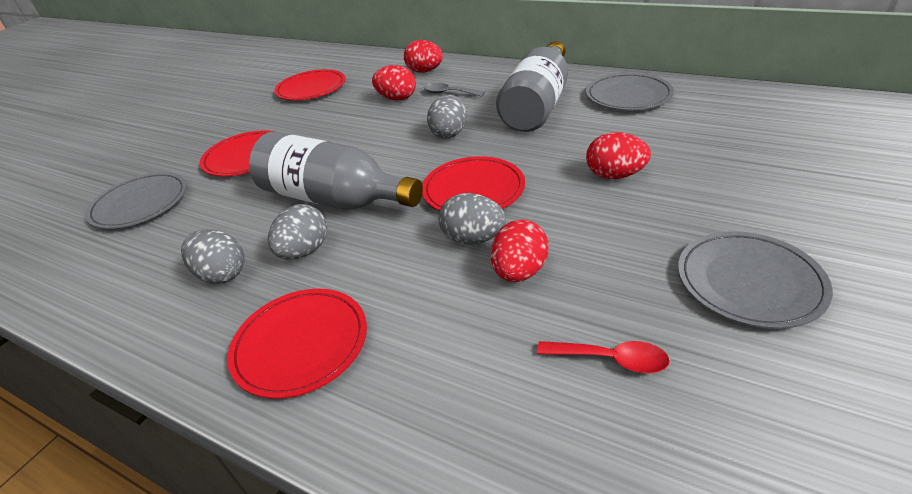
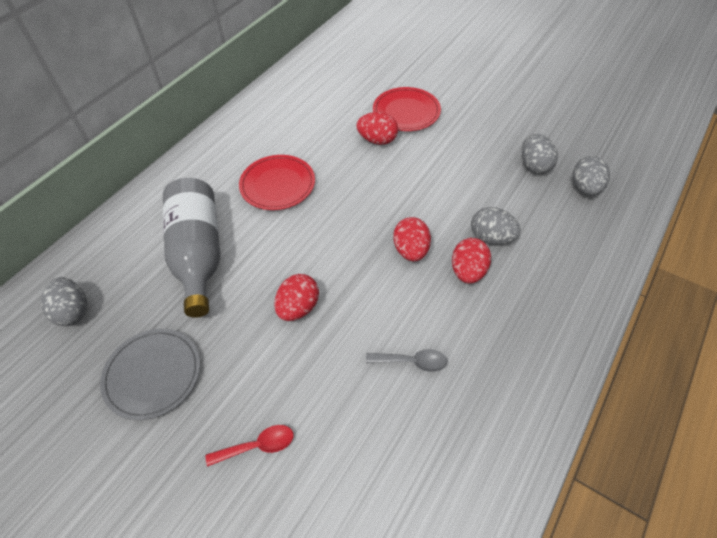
grey bottle: 2 -> 1
grey plate: 3 -> 1
red plate: 4 -> 2

